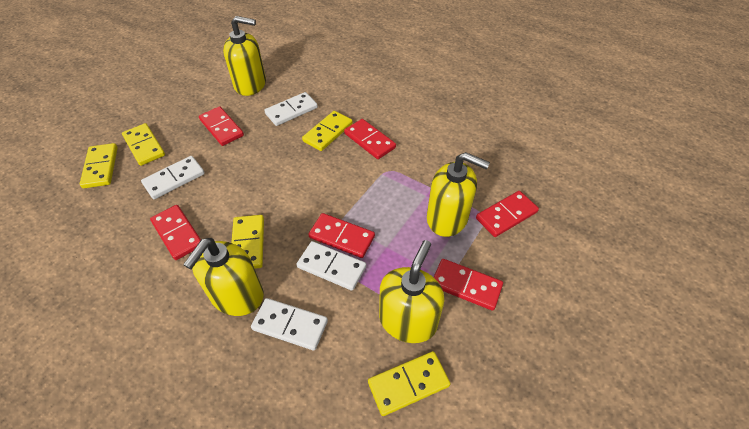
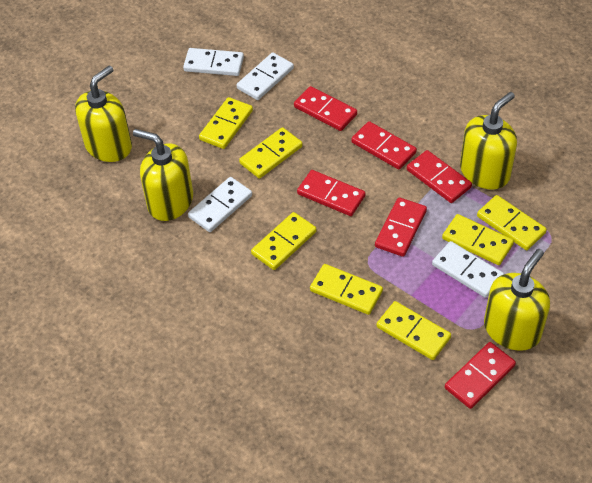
yellow domino: 5 -> 7

